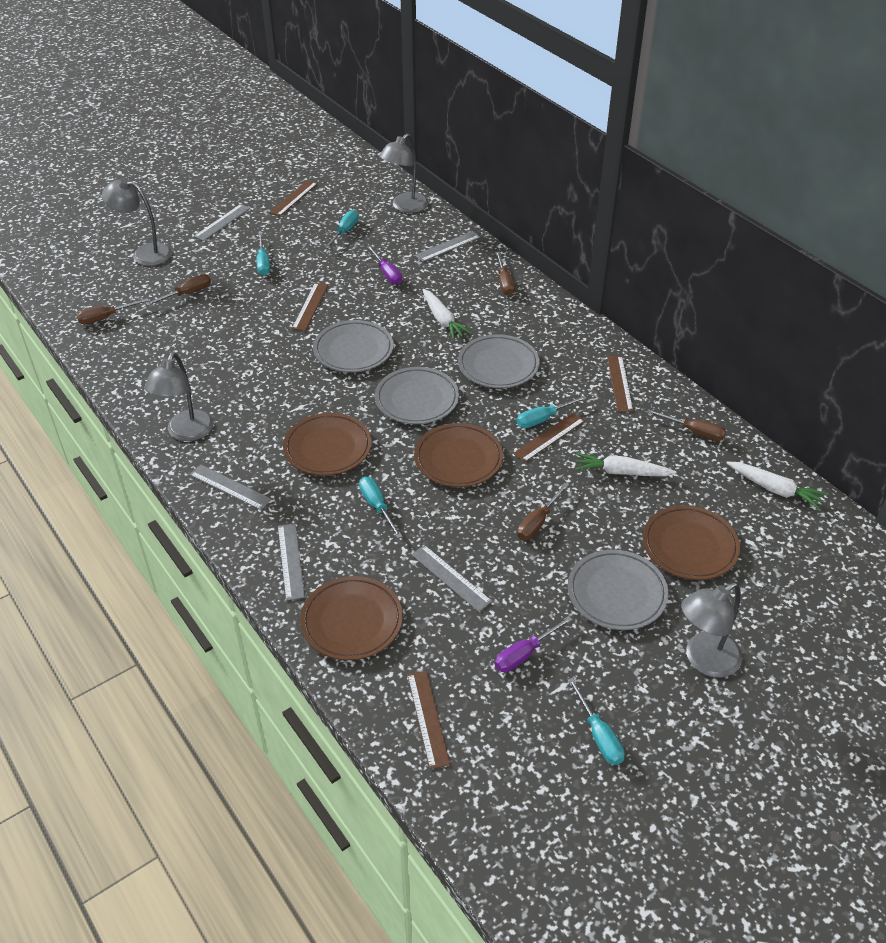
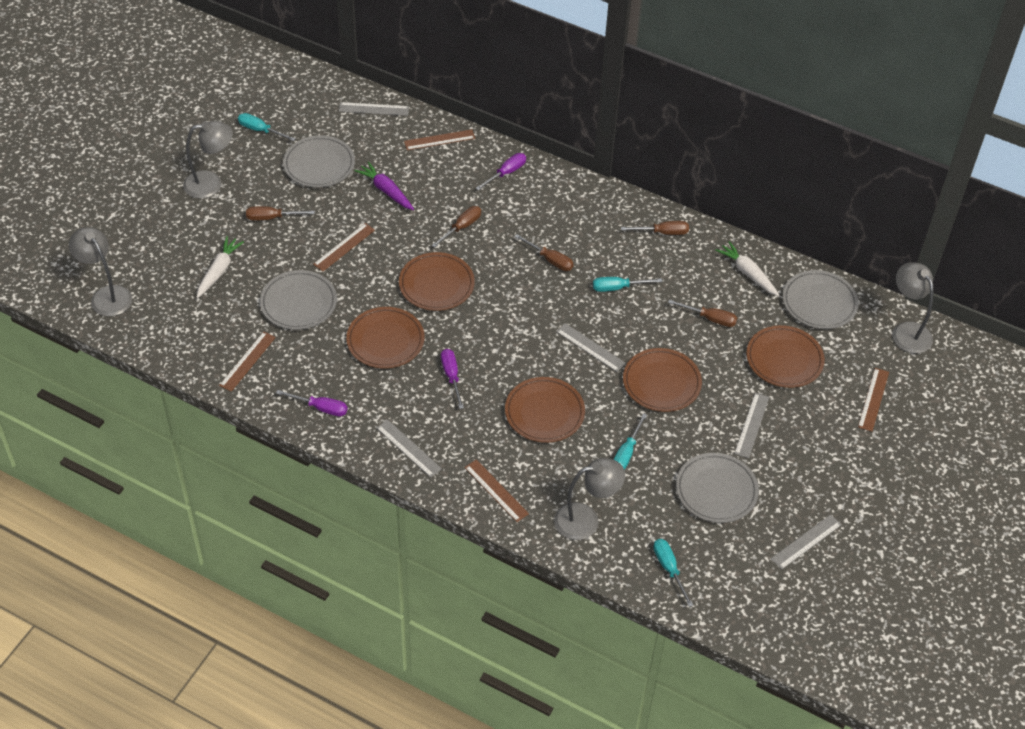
brown plate: 4 -> 5
purple carrot: 0 -> 1
purple screwdriver: 2 -> 3
turquoise screwdriver: 5 -> 4
white carrot: 3 -> 2

